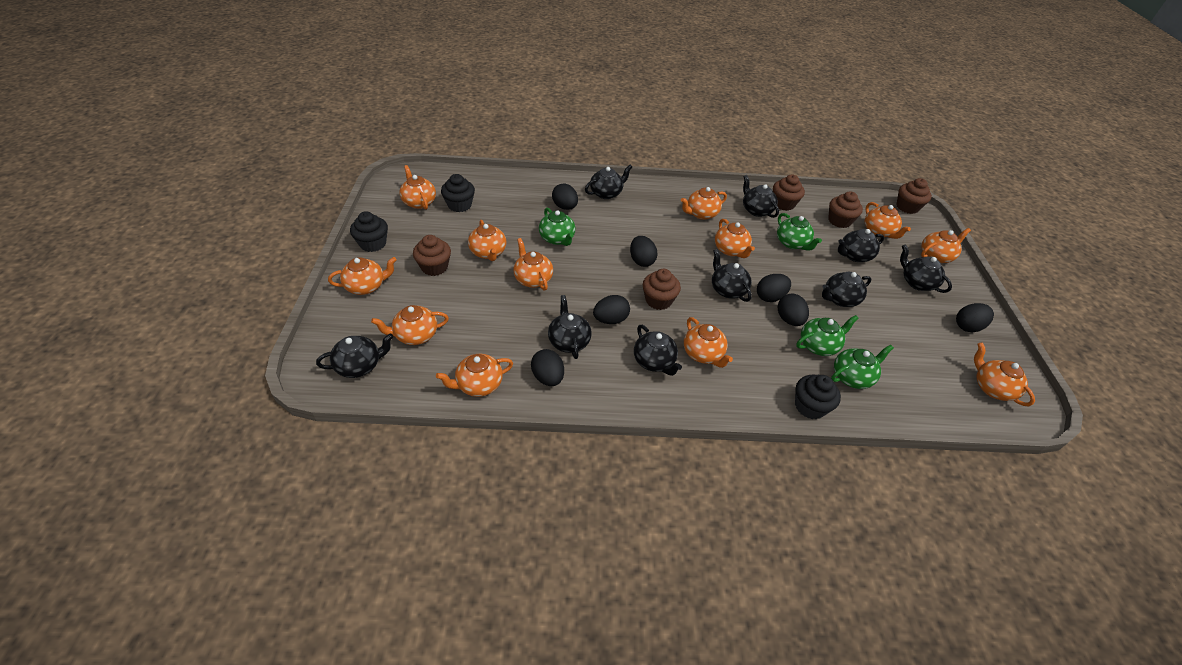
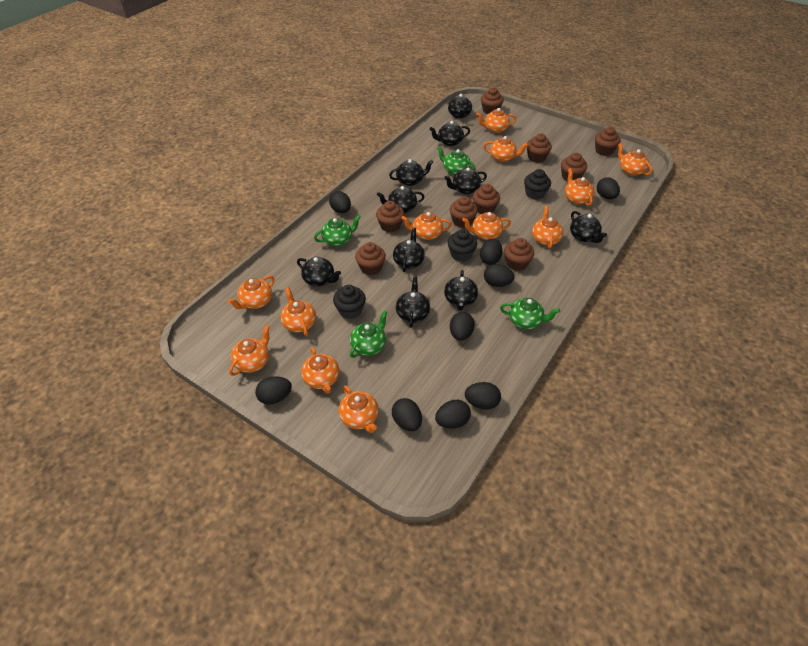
black egg: 7 -> 9
black teapot: 9 -> 10
brown cupcake: 5 -> 9

